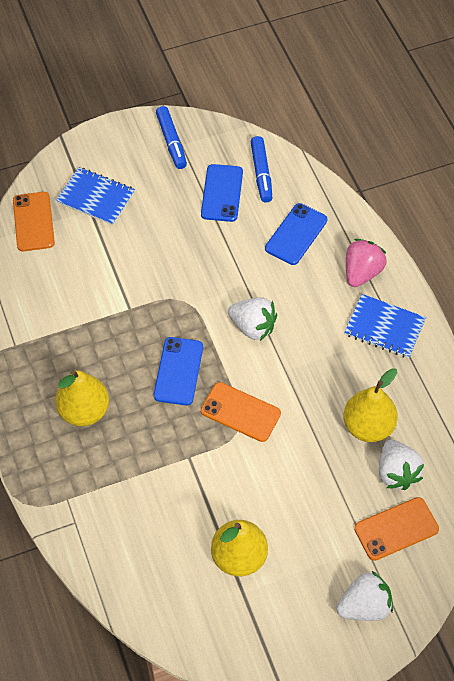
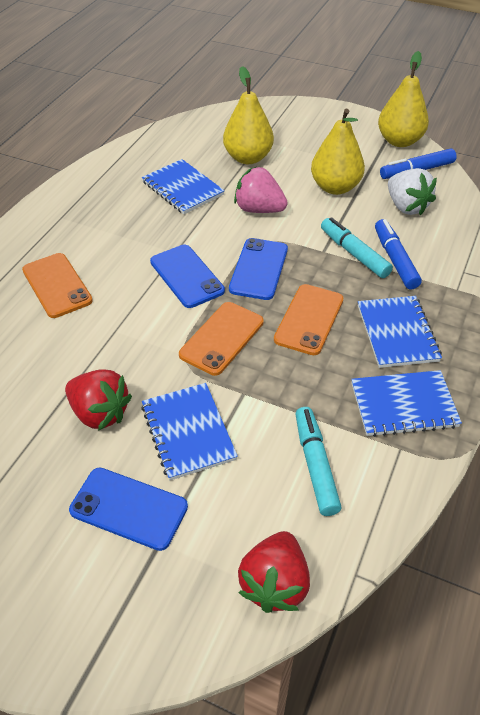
blue notebook: 2 -> 4
red strawberry: 0 -> 2
turquoise marker: 0 -> 2
white strawberry: 3 -> 1

